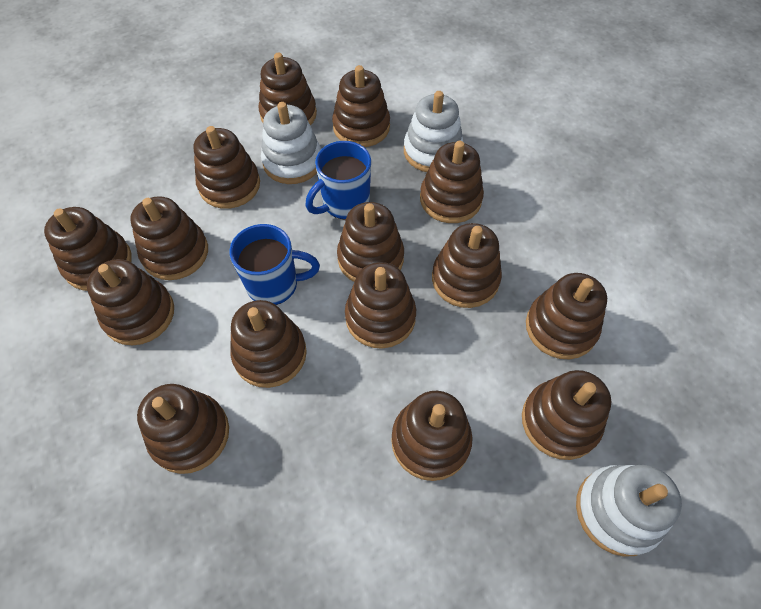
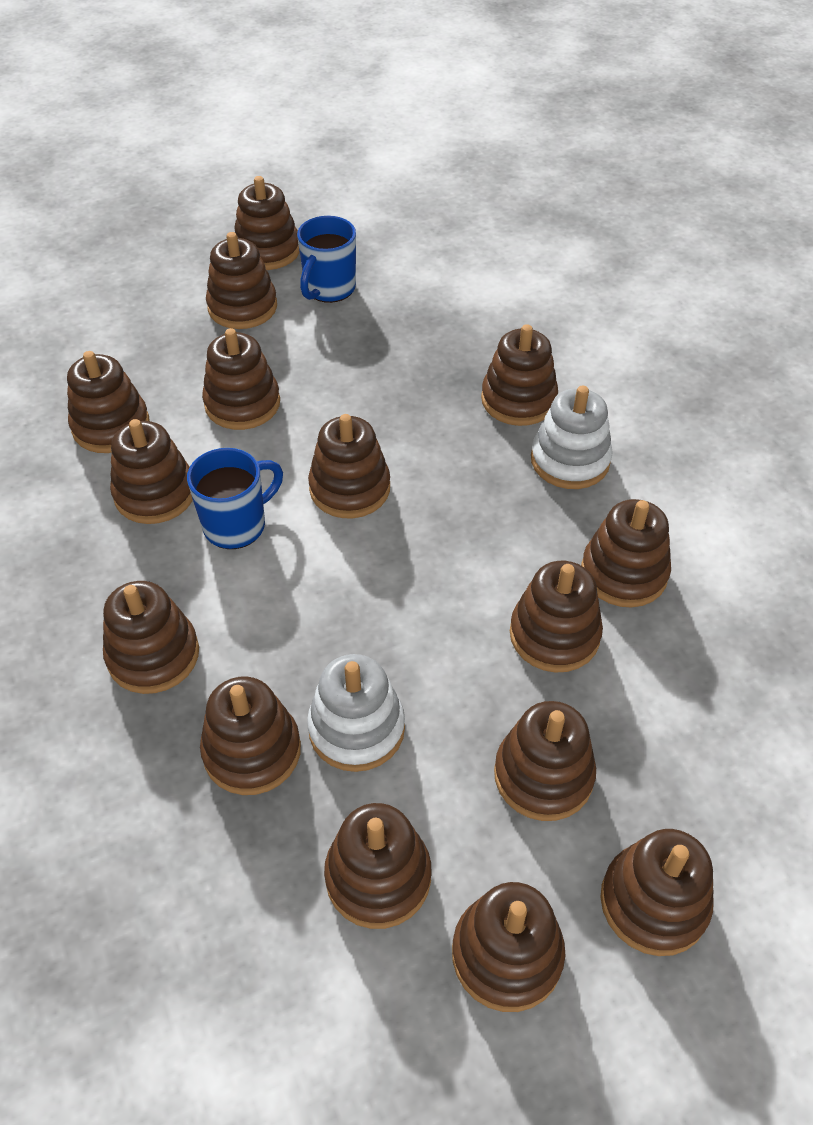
white stacking toy: 3 -> 2

